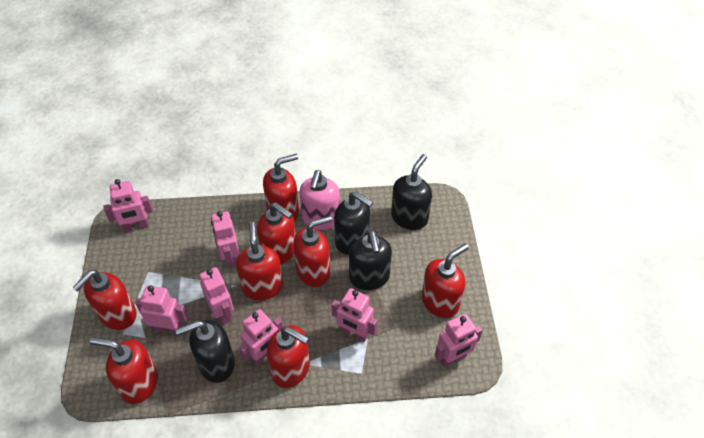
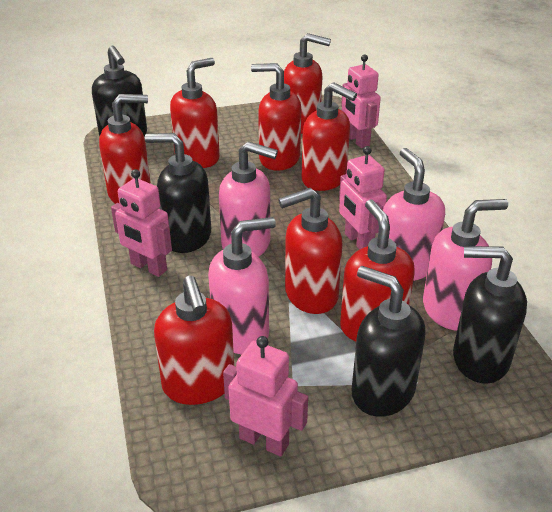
pink robot: 7 -> 4
pink soap dispenser: 1 -> 4

